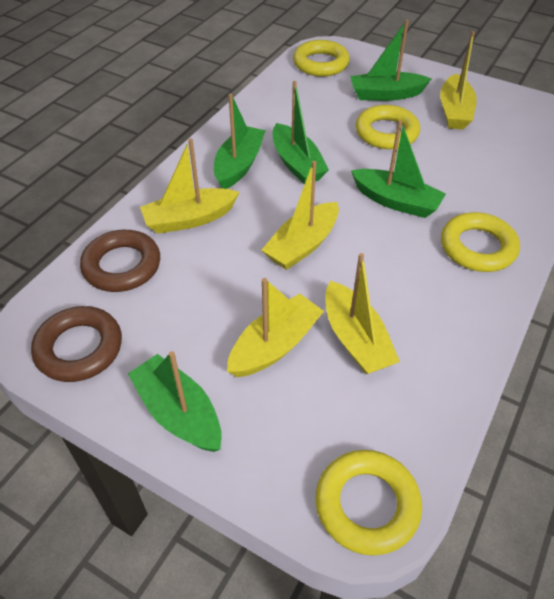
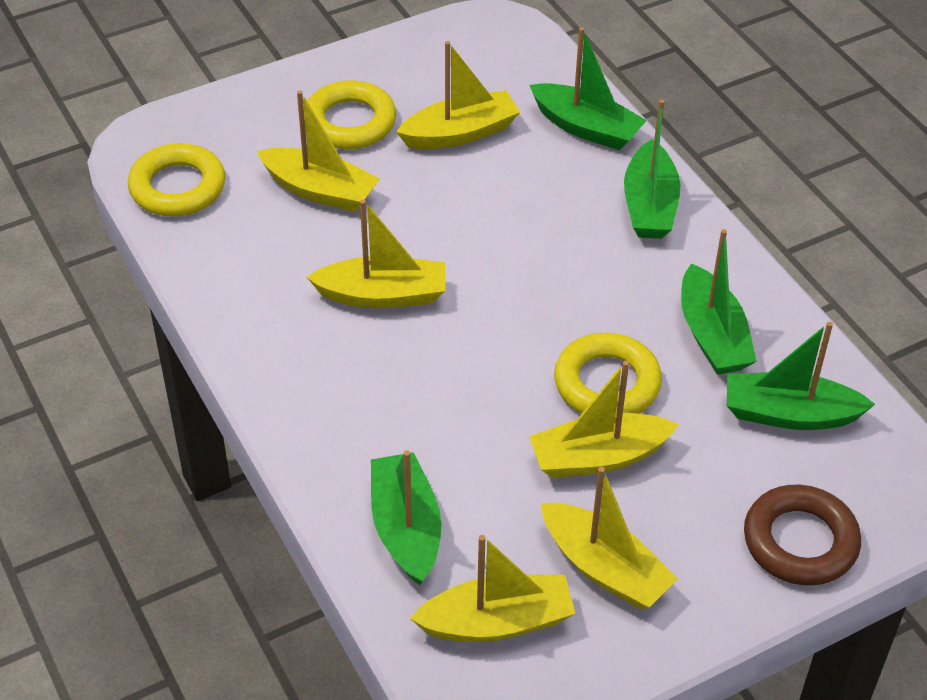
brown ring: 2 -> 1
yellow boat: 5 -> 6
yellow ring: 4 -> 3

